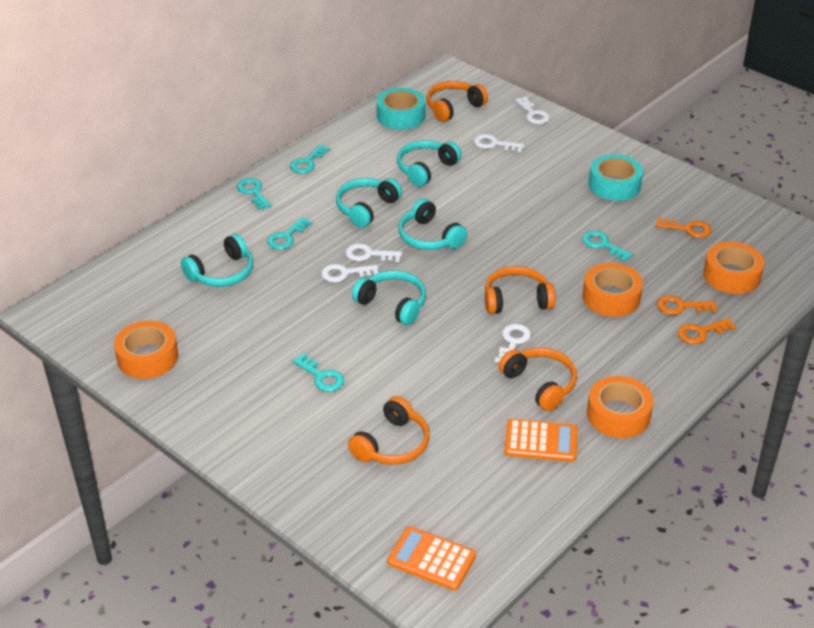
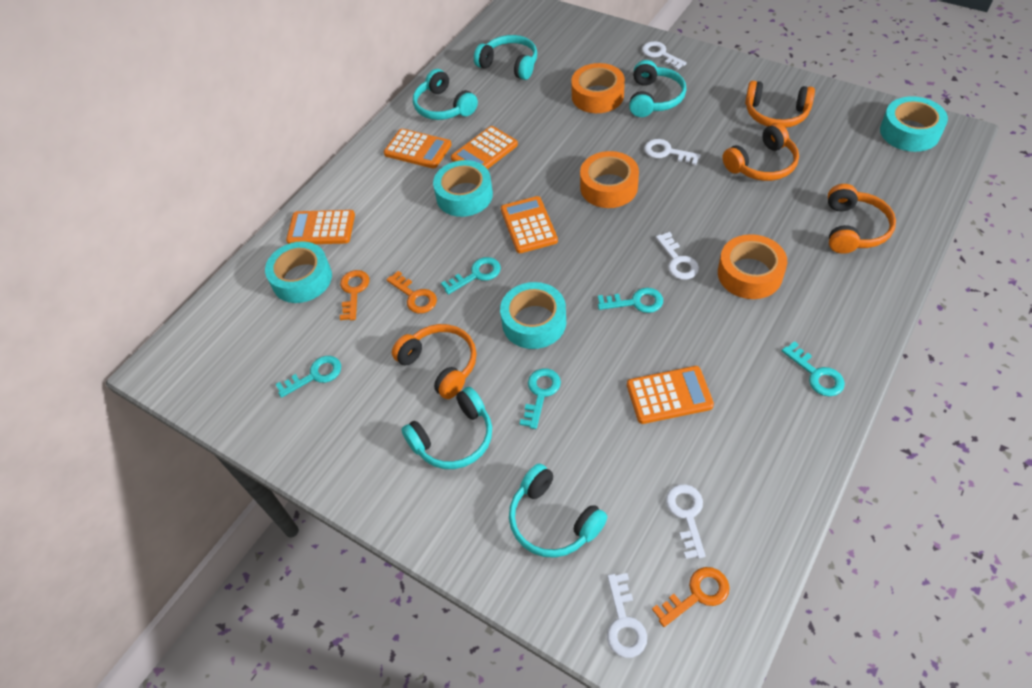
orange calculator: 2 -> 5
orange tape: 4 -> 3
turquoise tape: 2 -> 4

